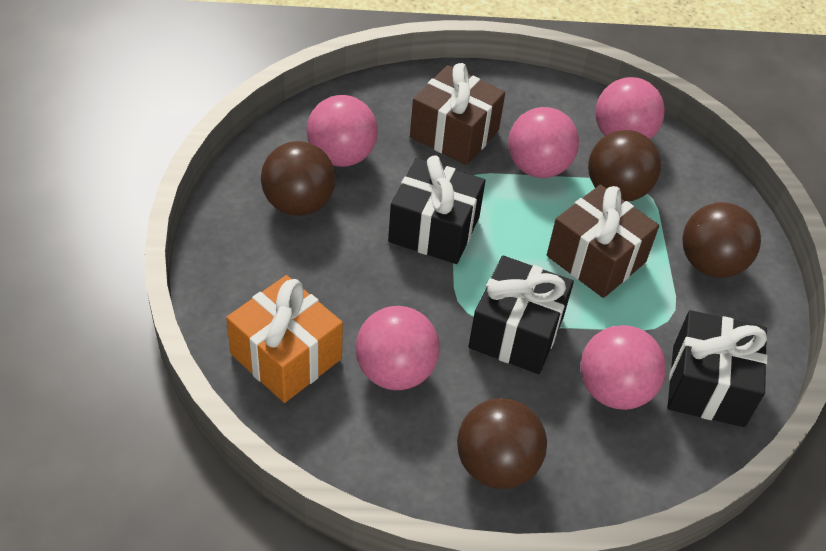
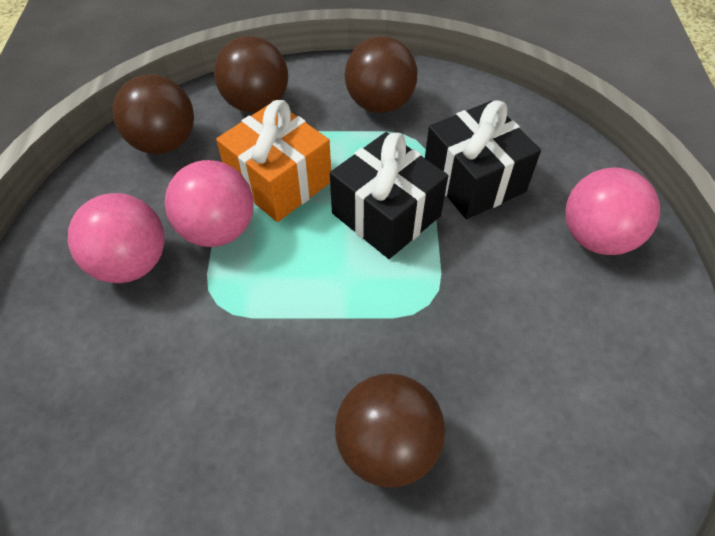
black gift: 3 -> 2
brown gift: 2 -> 0
pink ball: 5 -> 3

